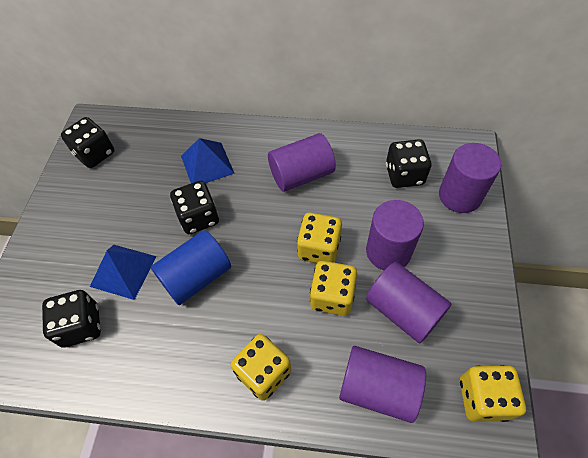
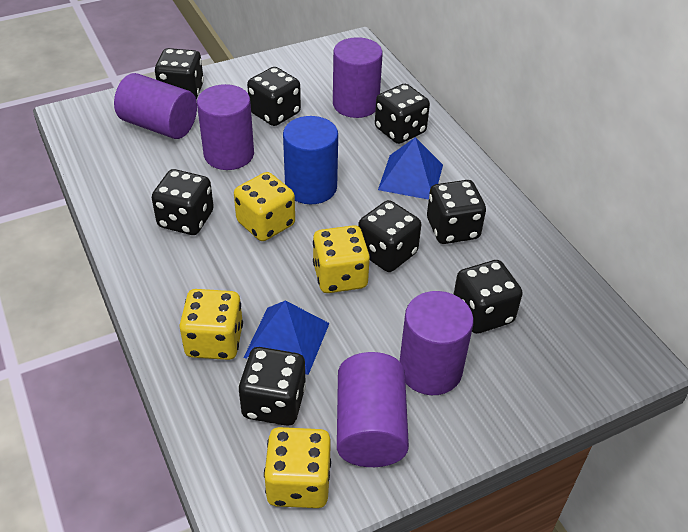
black dice: 4 -> 8

